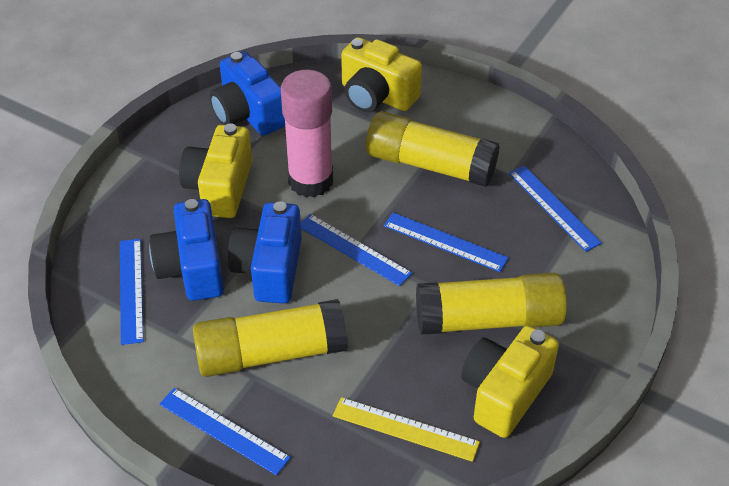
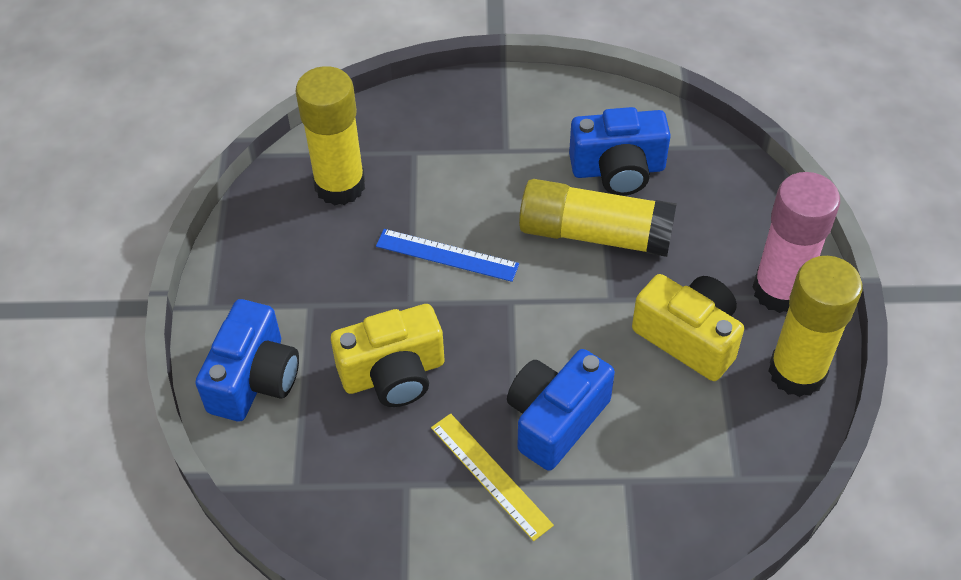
blue ruler: 5 -> 1
yellow camera: 3 -> 2

